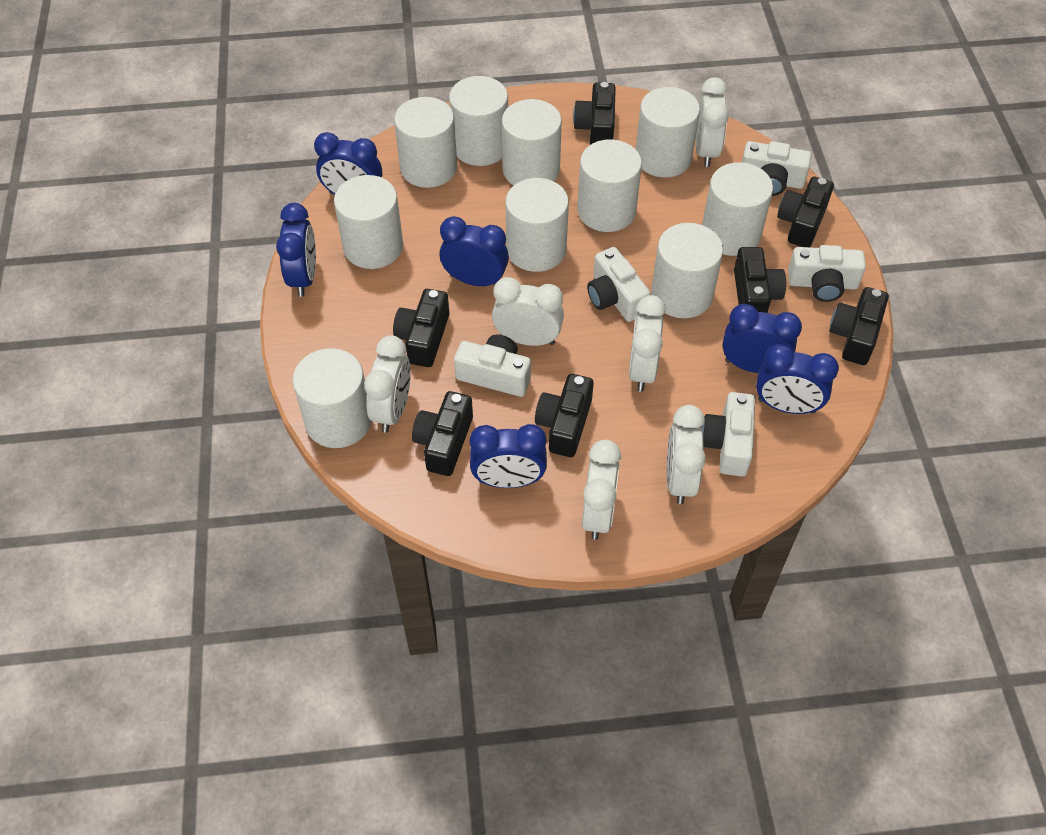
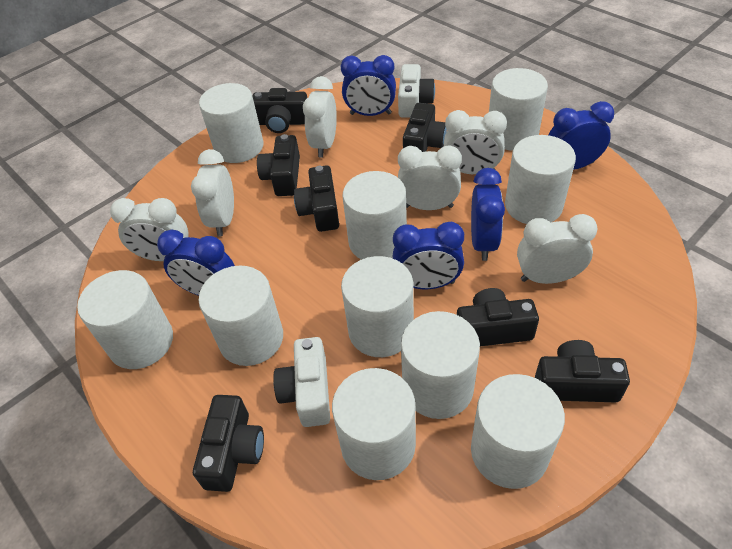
blue clock: 6 -> 5
white camera: 5 -> 2

